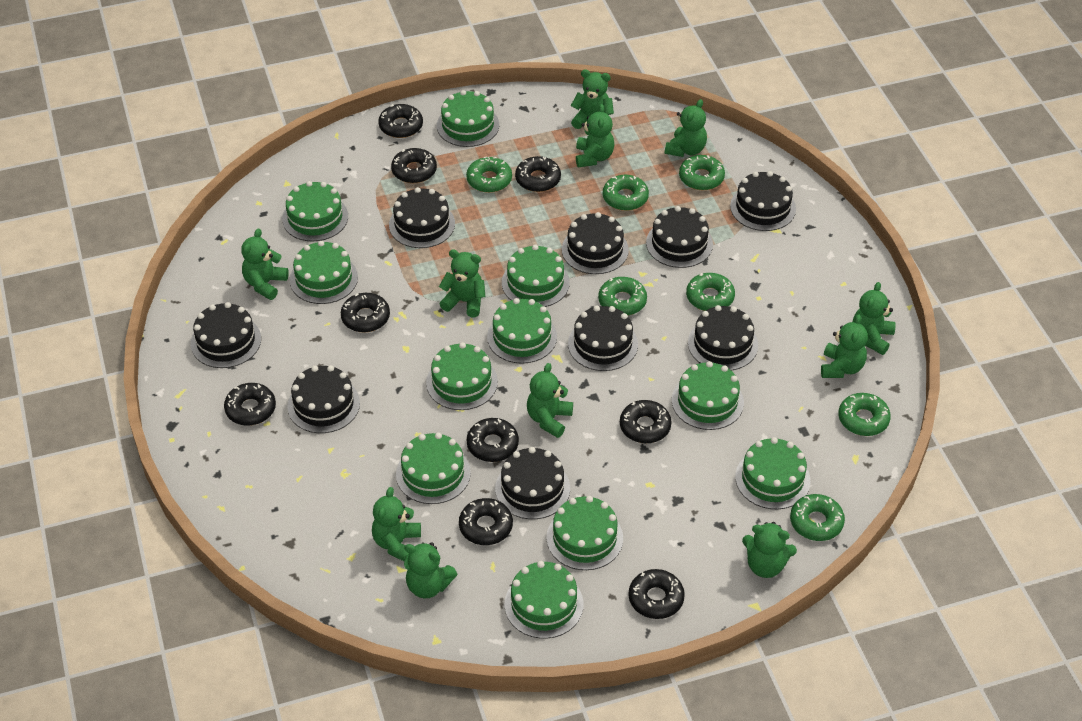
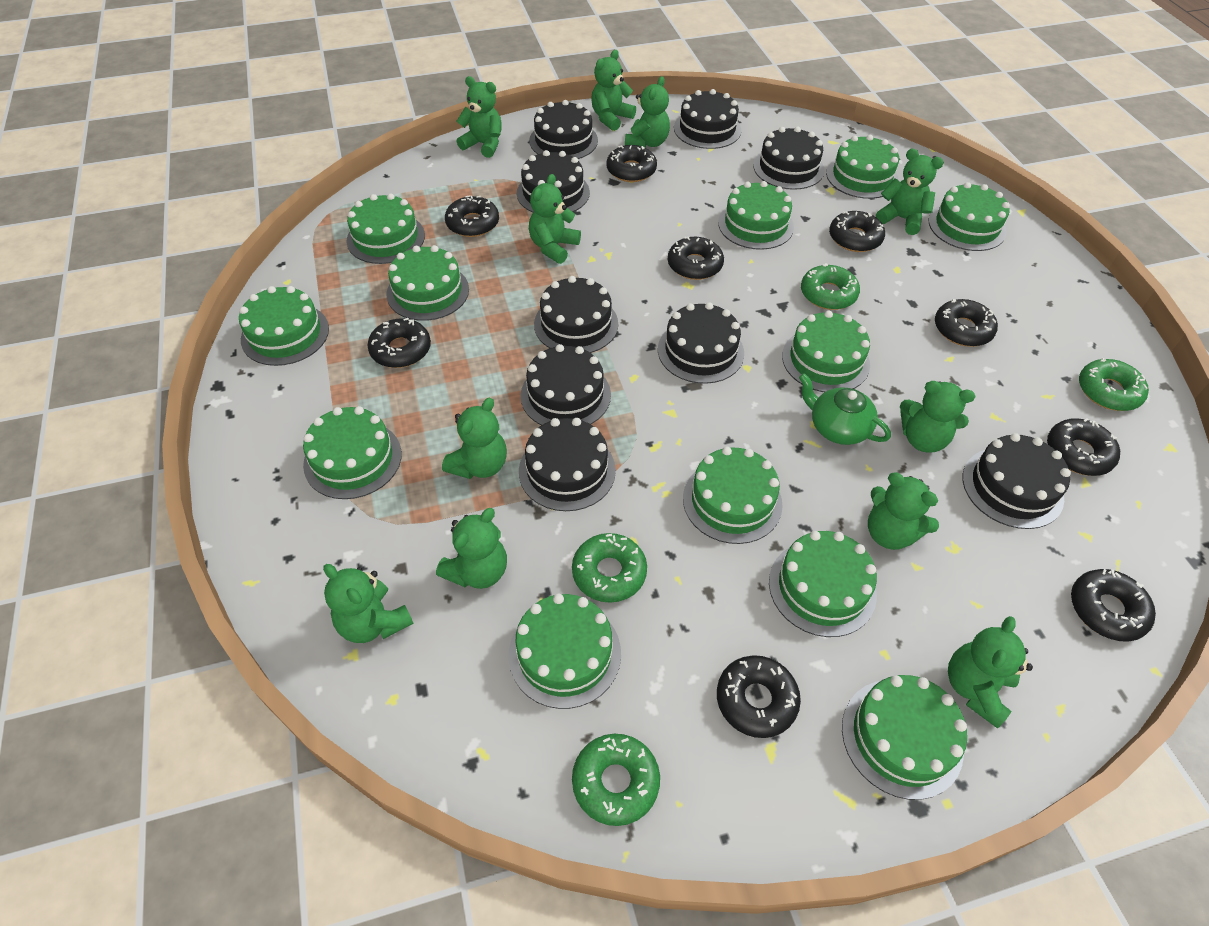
green cake: 11 -> 12
green donut: 7 -> 4
green teapot: 0 -> 1

